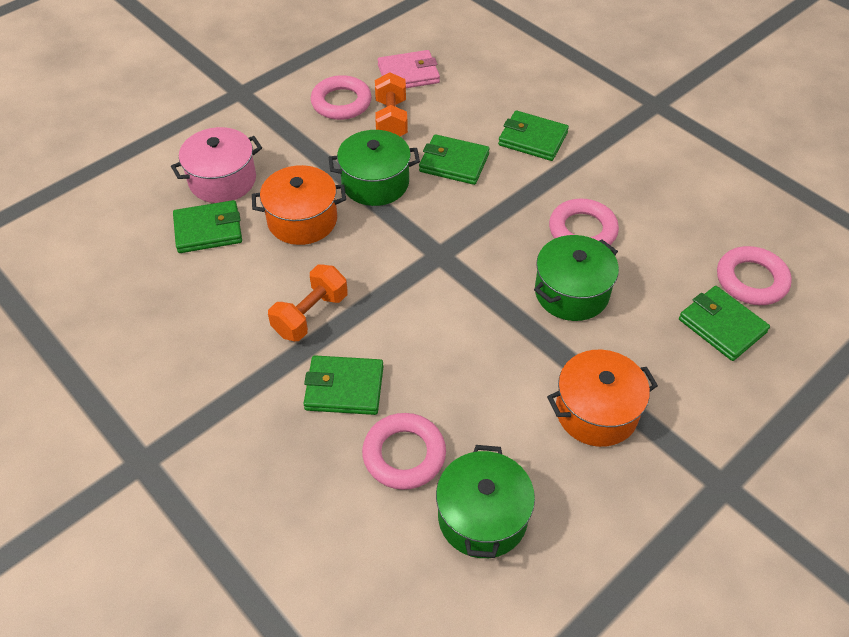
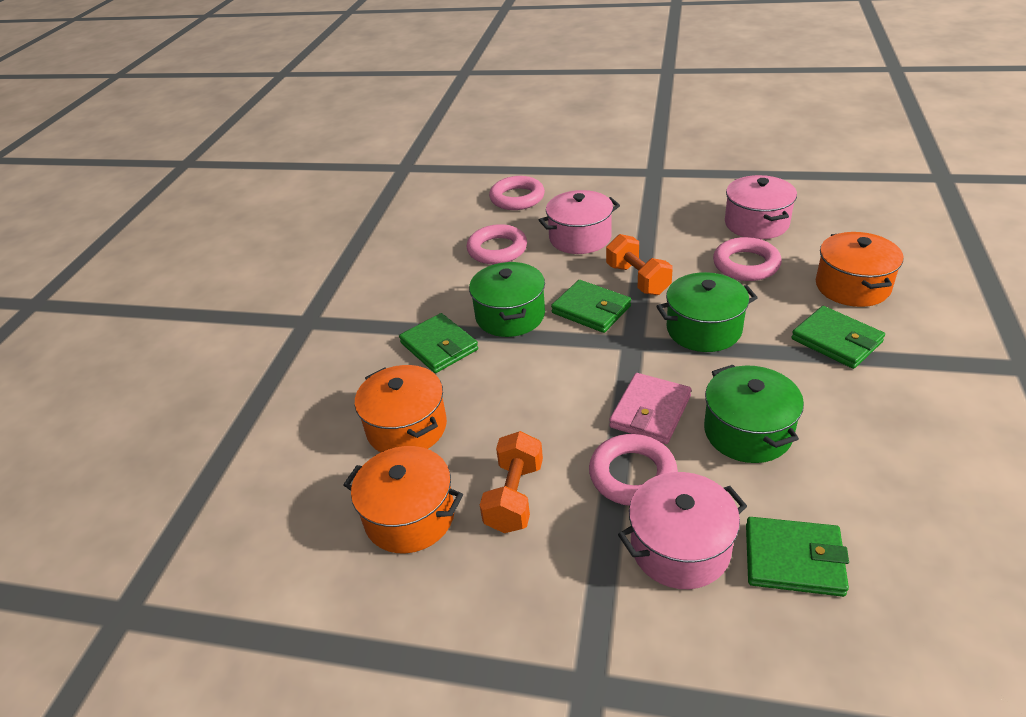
green wallet: 5 -> 4
orange pot: 2 -> 3
pink pot: 1 -> 3

